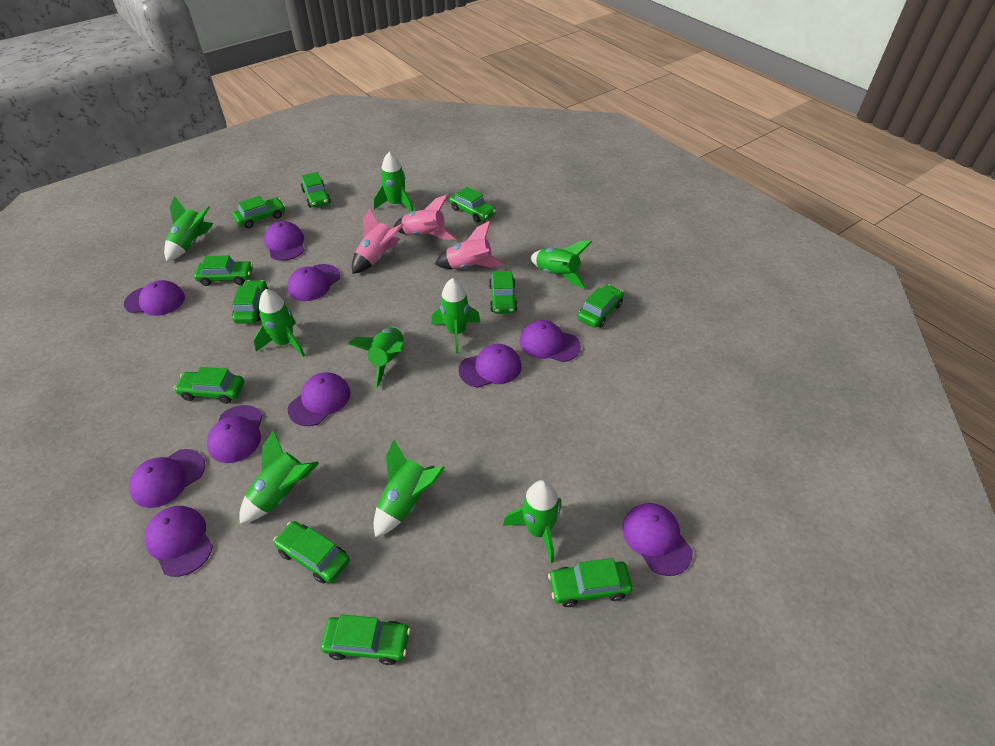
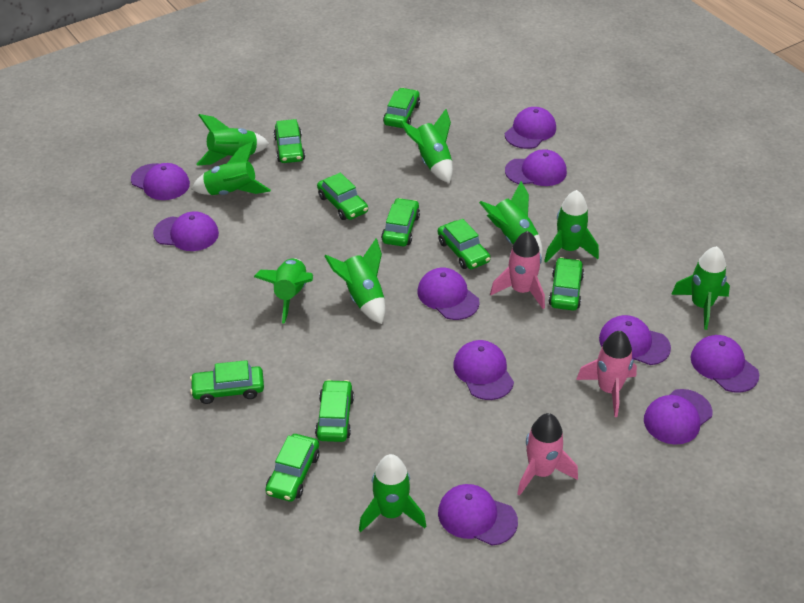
green car: 11 -> 9

